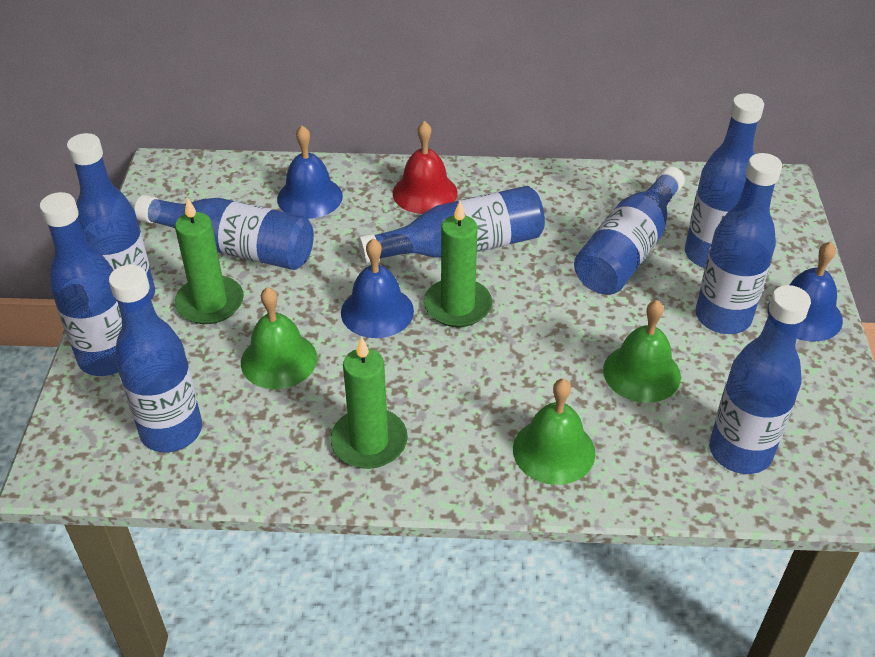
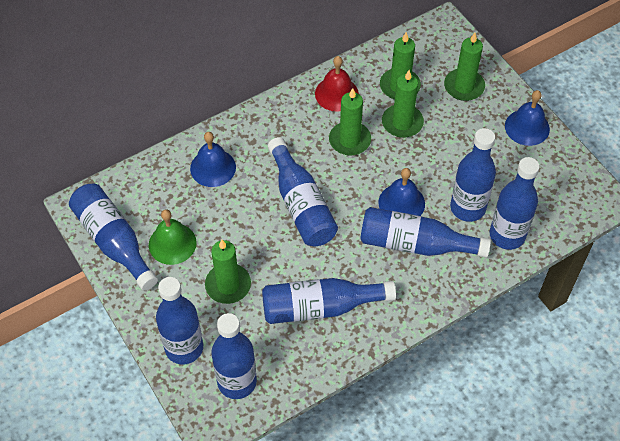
blue bottle: 9 -> 8
green bell: 3 -> 1
green candle: 3 -> 5

